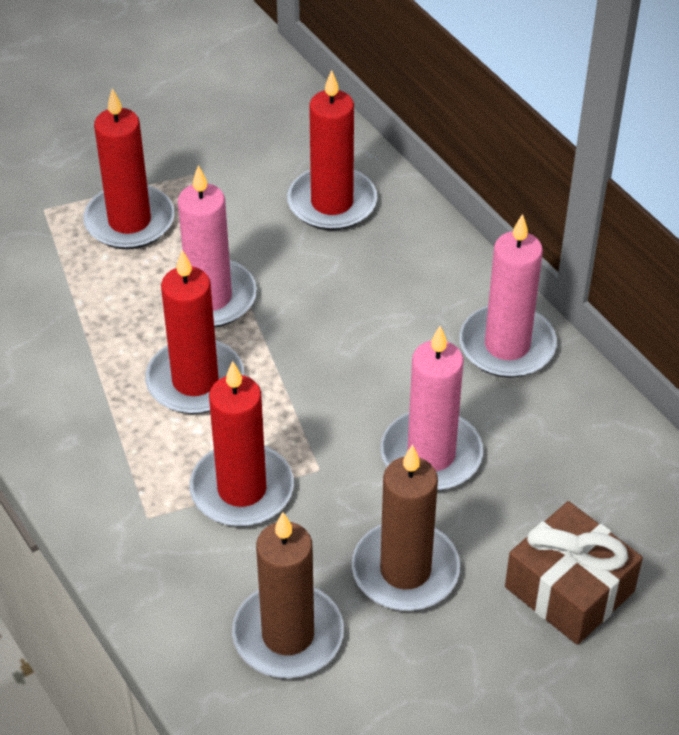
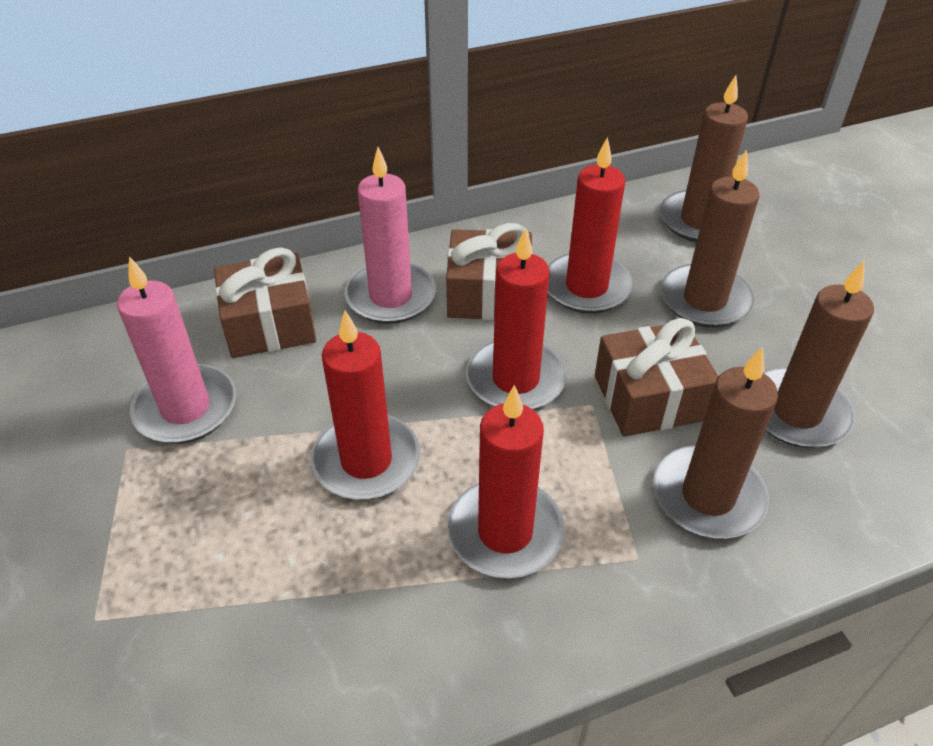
brown candle: 2 -> 4
brown gift: 1 -> 3
pink candle: 3 -> 2

